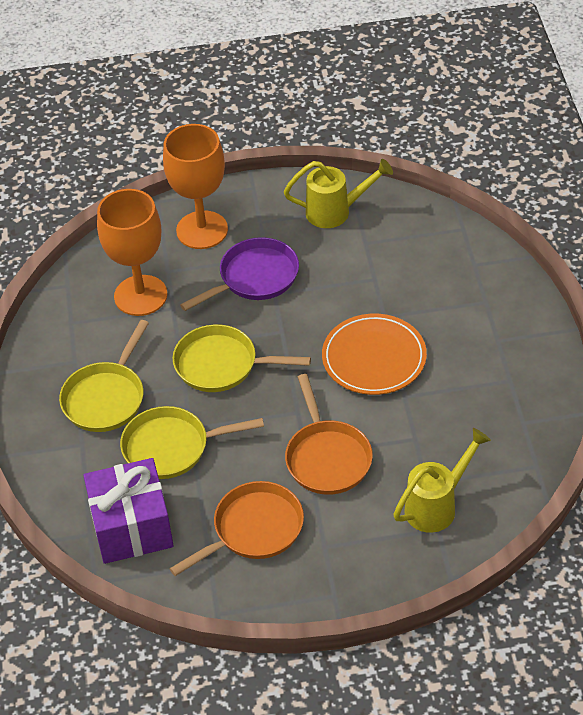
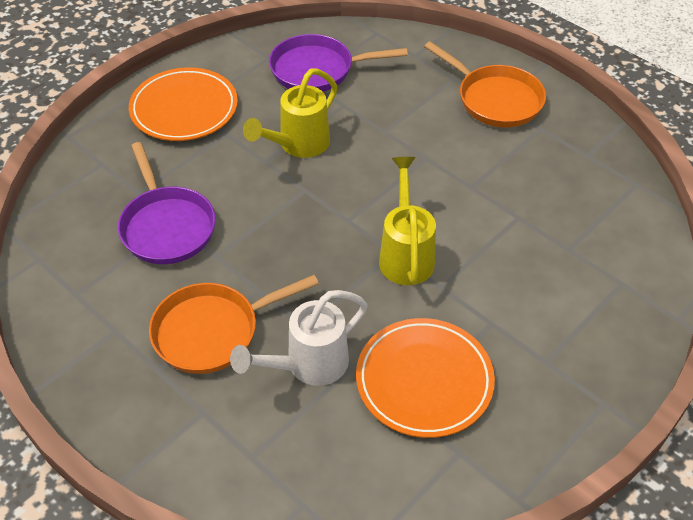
orange goblet: 2 -> 0
orange plate: 1 -> 2
purple gift: 1 -> 0
purple pan: 1 -> 2
white watering can: 0 -> 1
yellow pan: 3 -> 0

